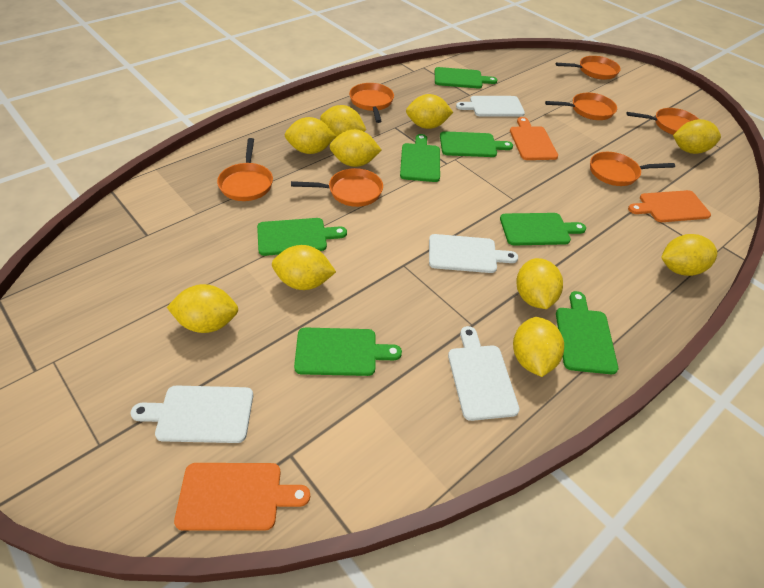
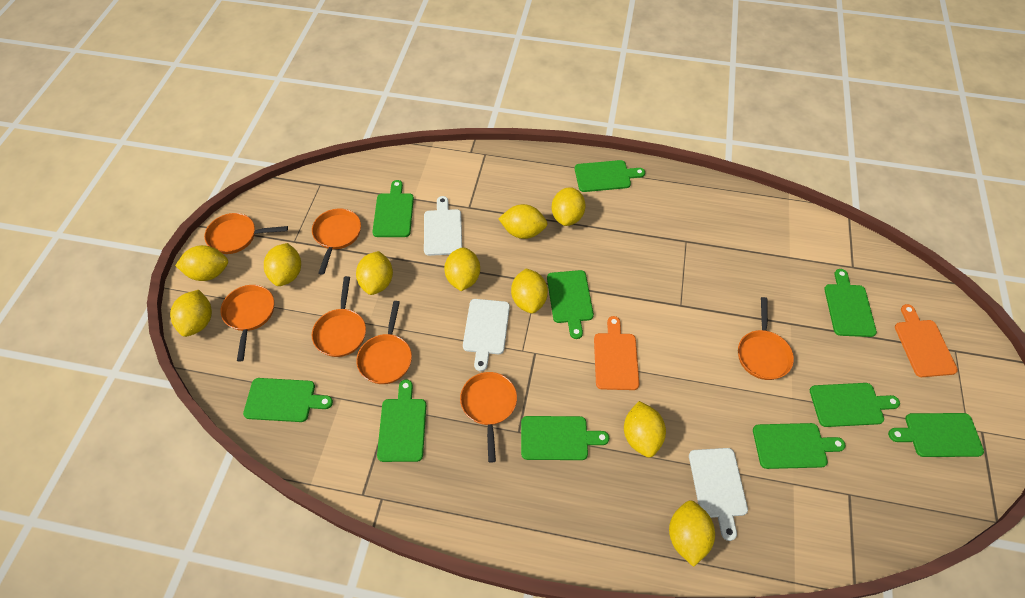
green cutting board: 7 -> 10
orange cutting board: 3 -> 2
white cutting board: 4 -> 3

